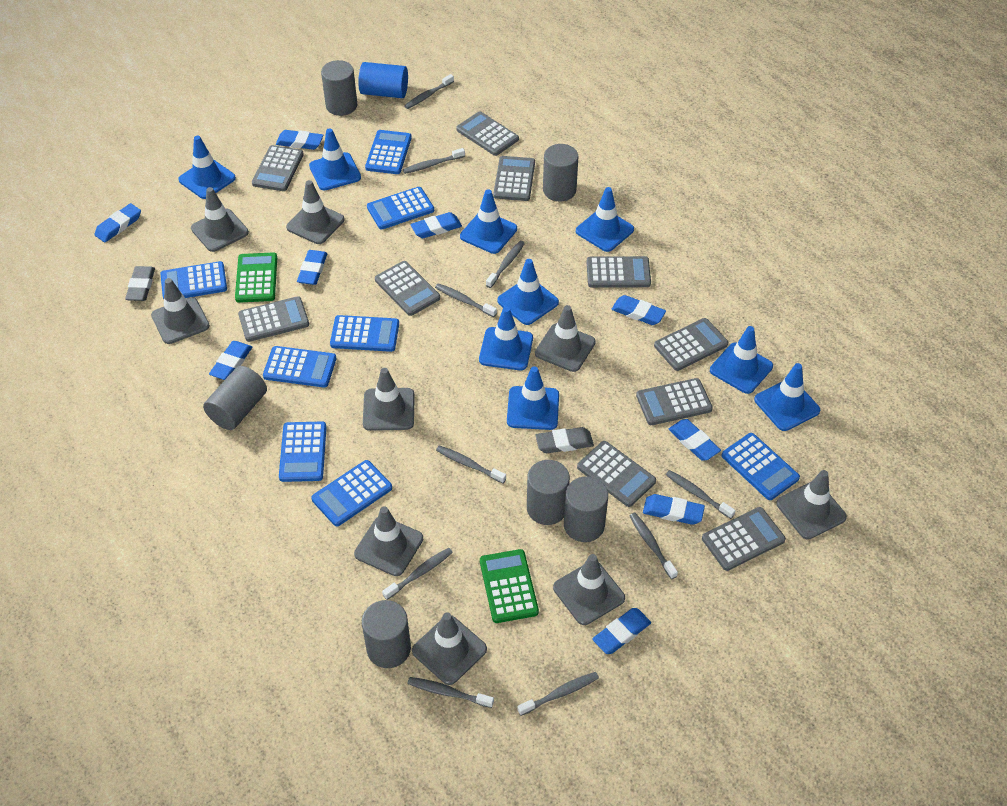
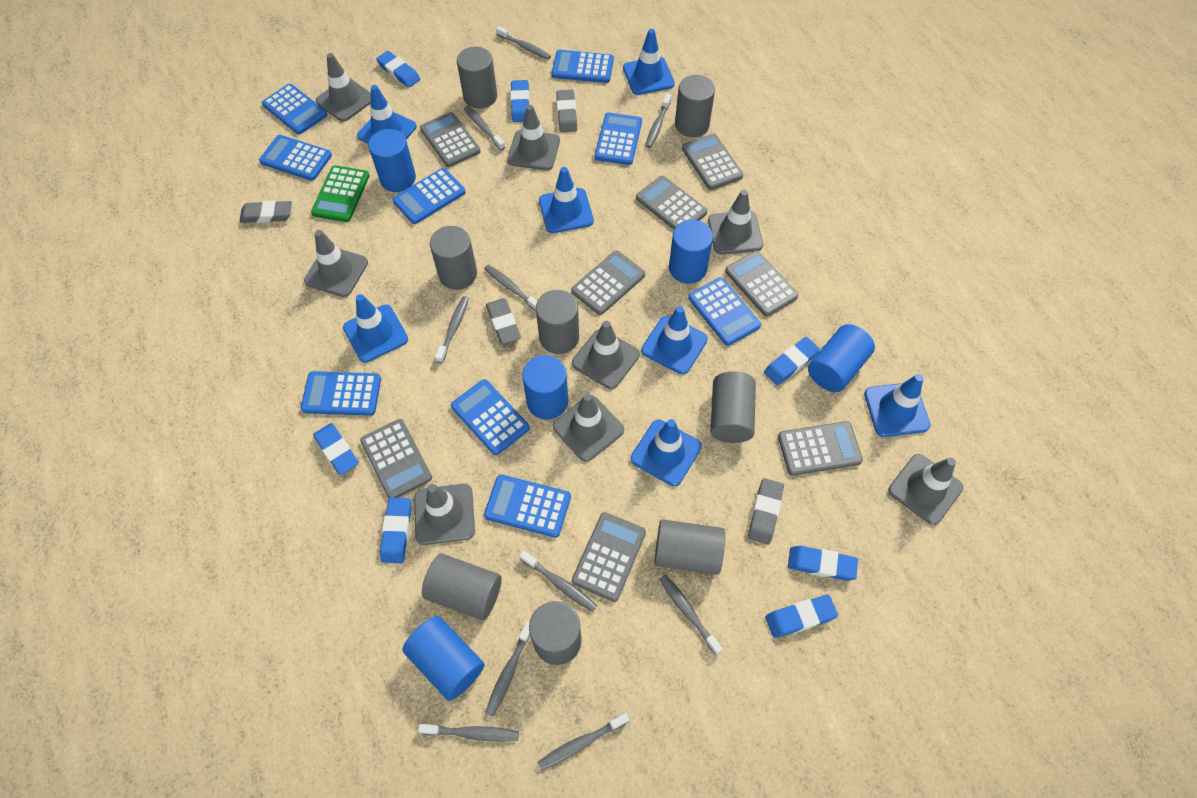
blue calculator: 8 -> 9
blue cylinder: 1 -> 5
blue eraser: 9 -> 7
blue traffic cone: 9 -> 7
green calculator: 2 -> 1
grey calculator: 10 -> 8
grey cylinder: 6 -> 8
grey eraser: 2 -> 4
grey traffic cone: 9 -> 8

